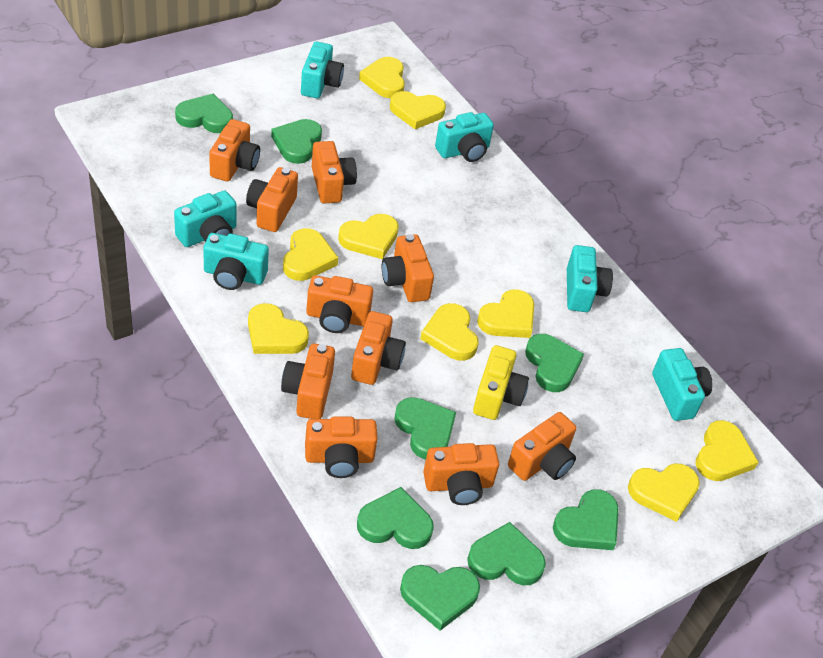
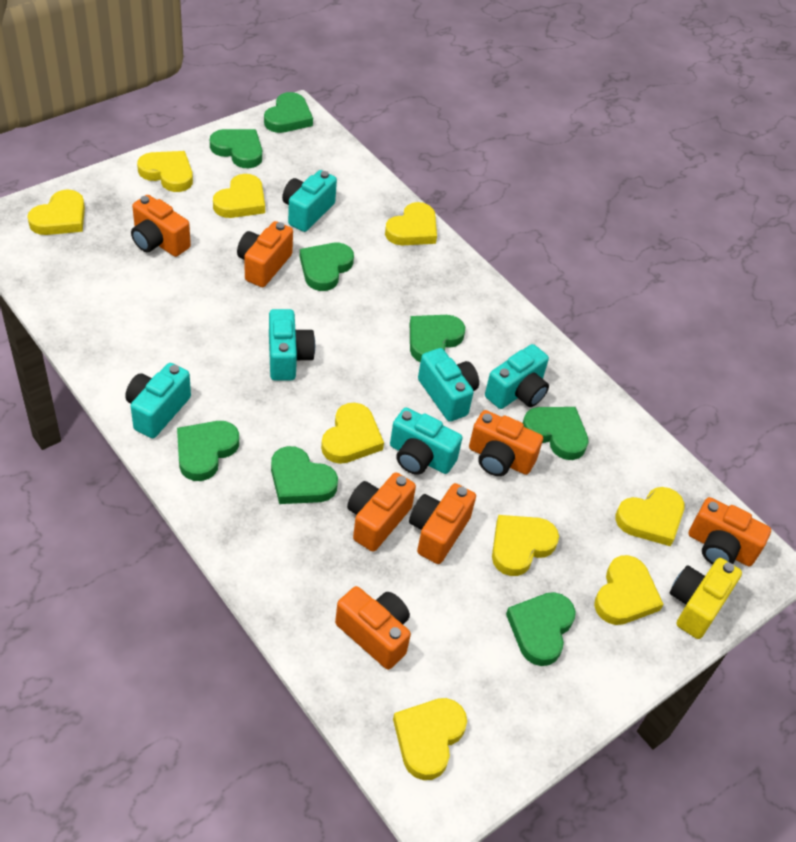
orange camera: 10 -> 7

